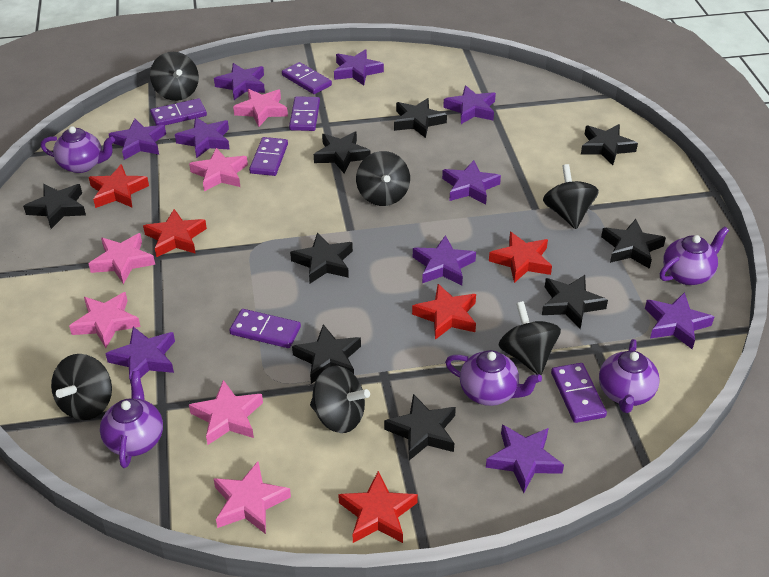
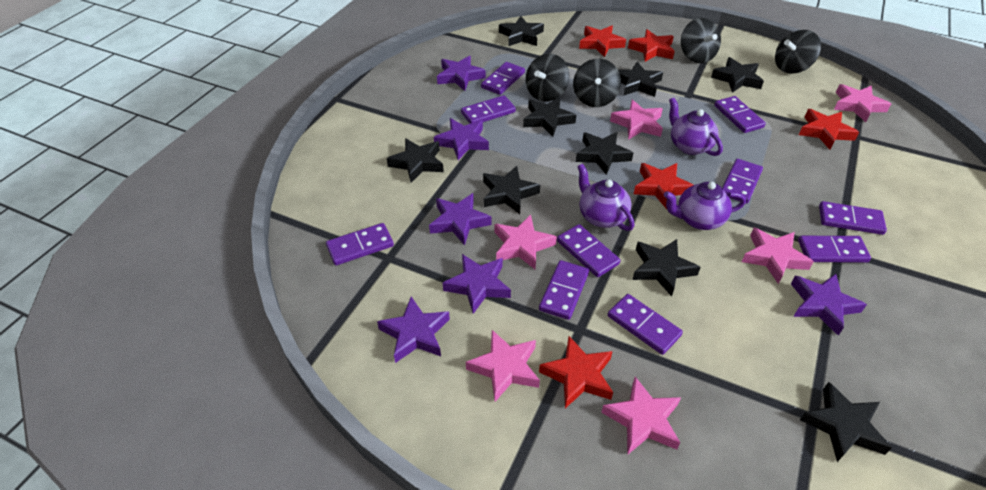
black spinning top: 6 -> 4
purple domino: 6 -> 10
purple star: 10 -> 6
purple teapot: 5 -> 3

